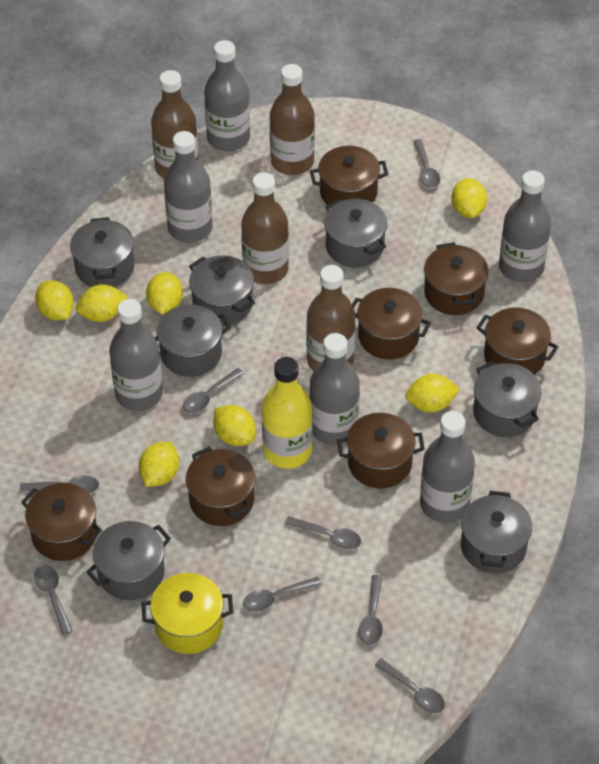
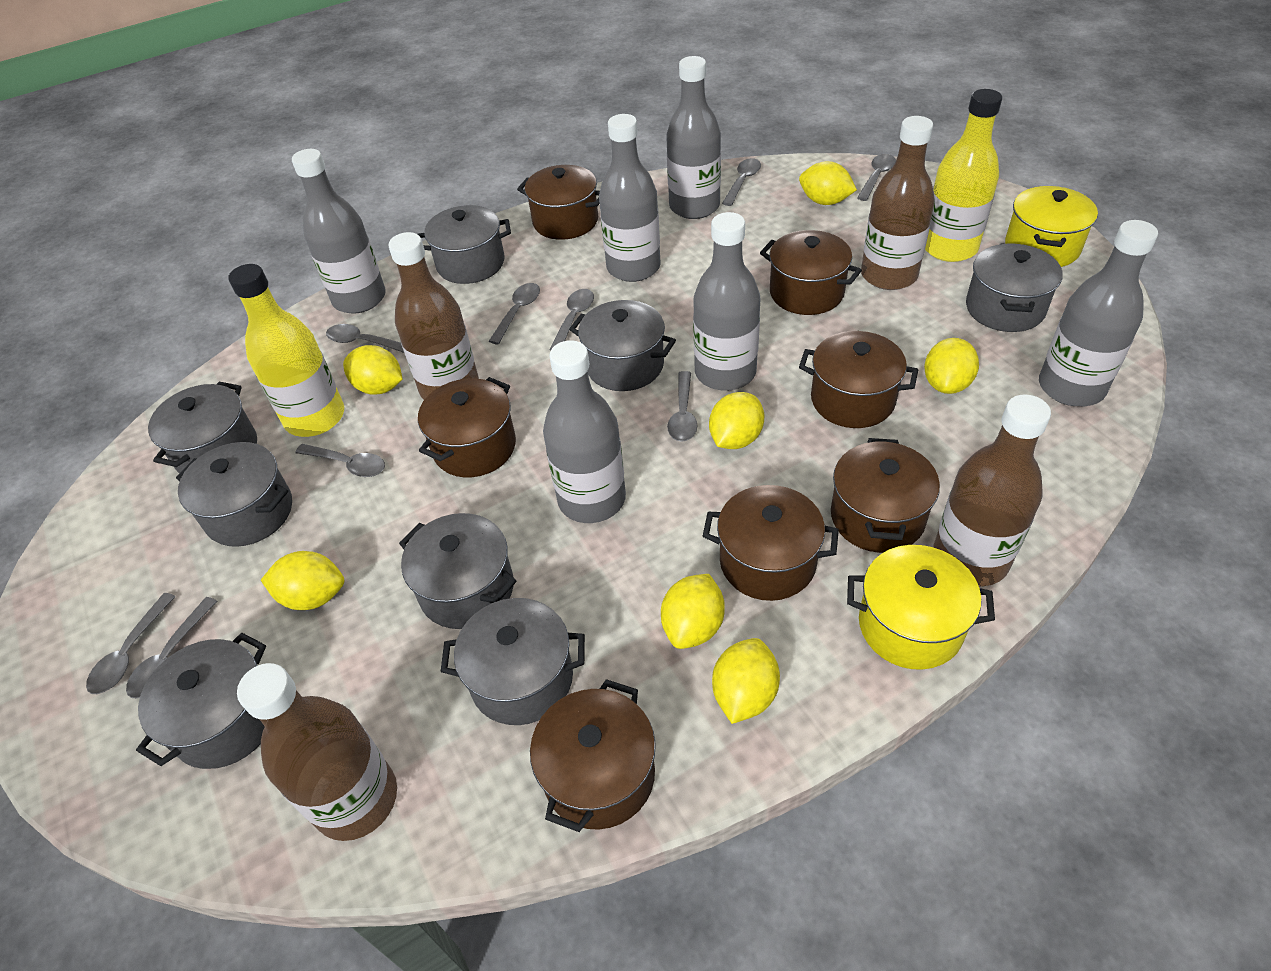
grey pot: 7 -> 8
grey spoon: 8 -> 9
yellow bottle: 1 -> 2
yellow pot: 1 -> 2

